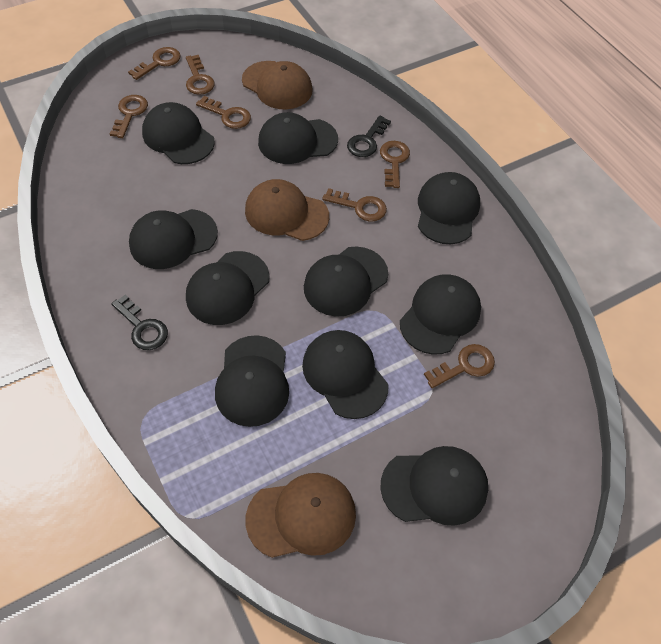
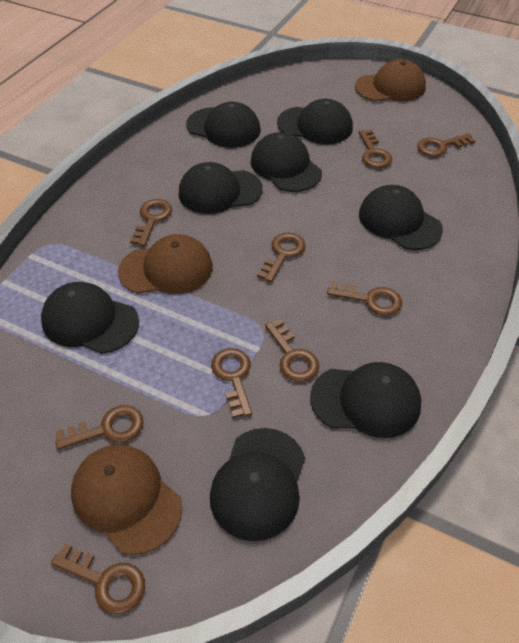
black cap: 10 -> 8
black key: 2 -> 0
brown key: 7 -> 9

